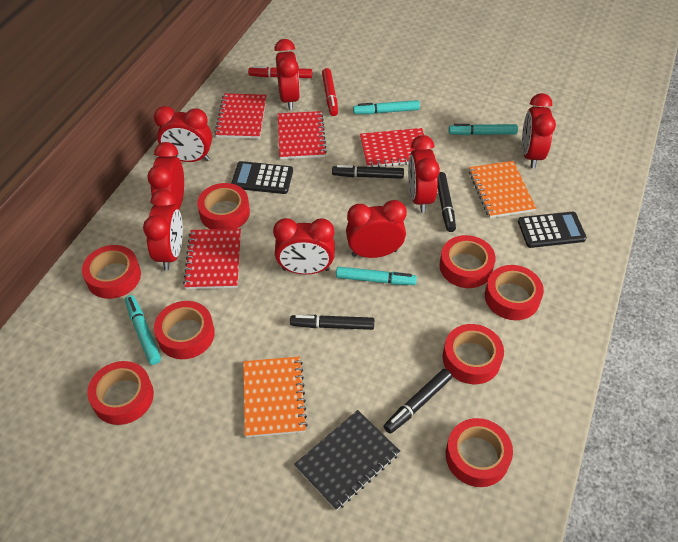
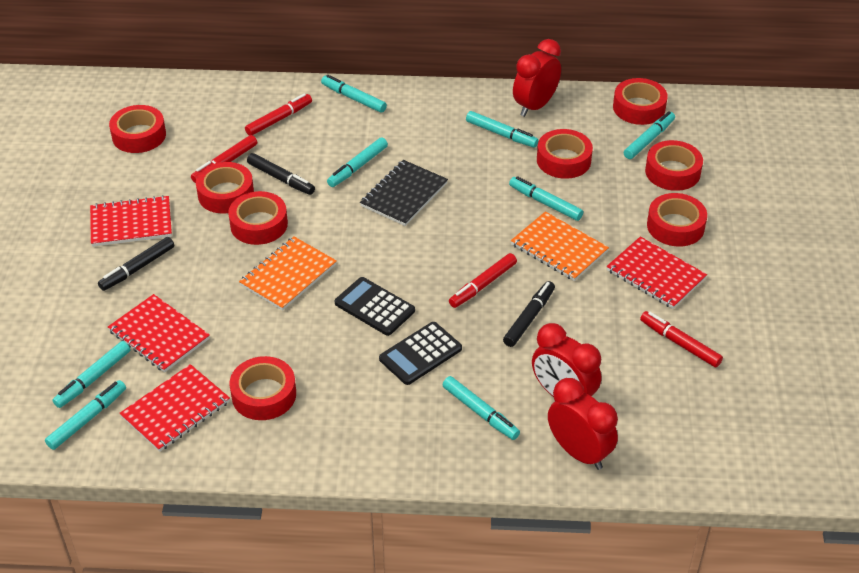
black marker: 4 -> 3
red clock: 8 -> 3
red marker: 2 -> 4
turquoise marker: 4 -> 8

